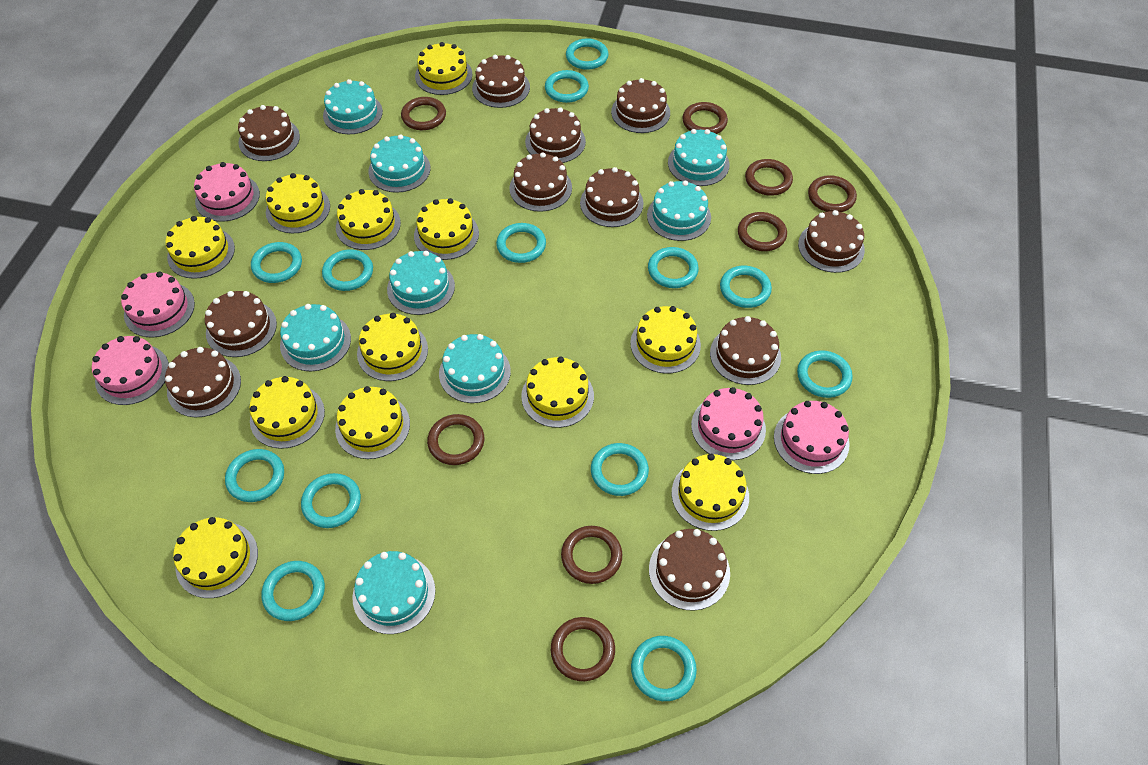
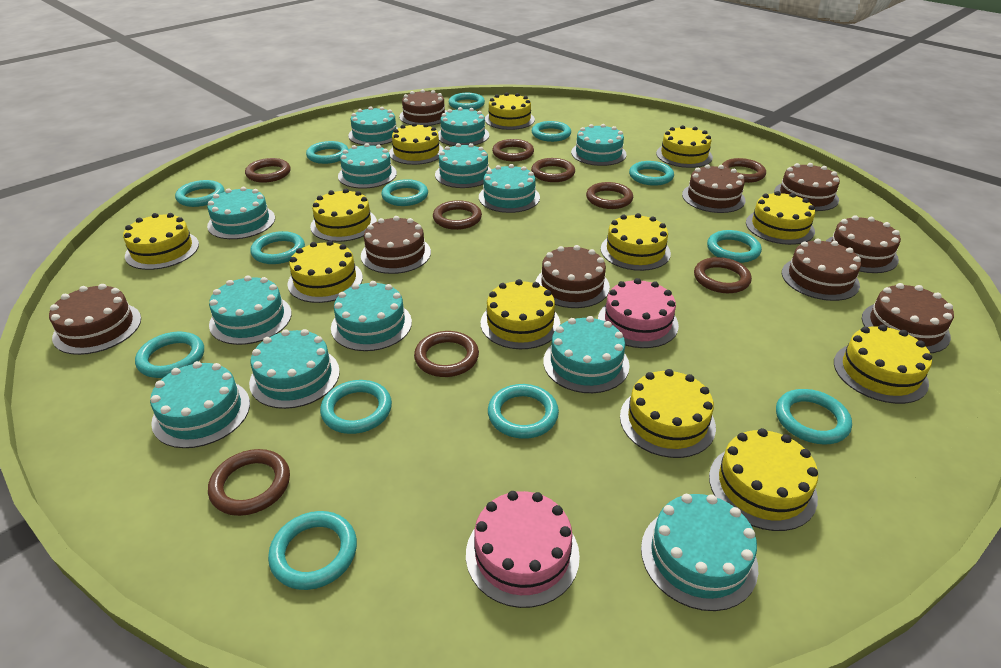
brown cake: 11 -> 9
brown ring: 8 -> 9
pink cake: 5 -> 2
turquoise cake: 8 -> 13

